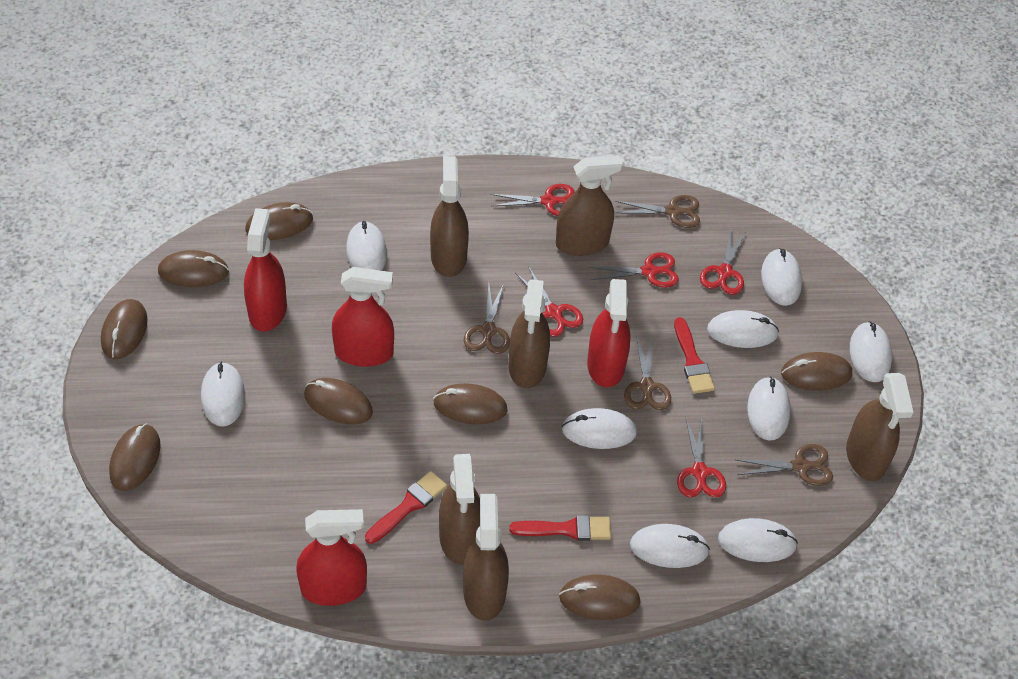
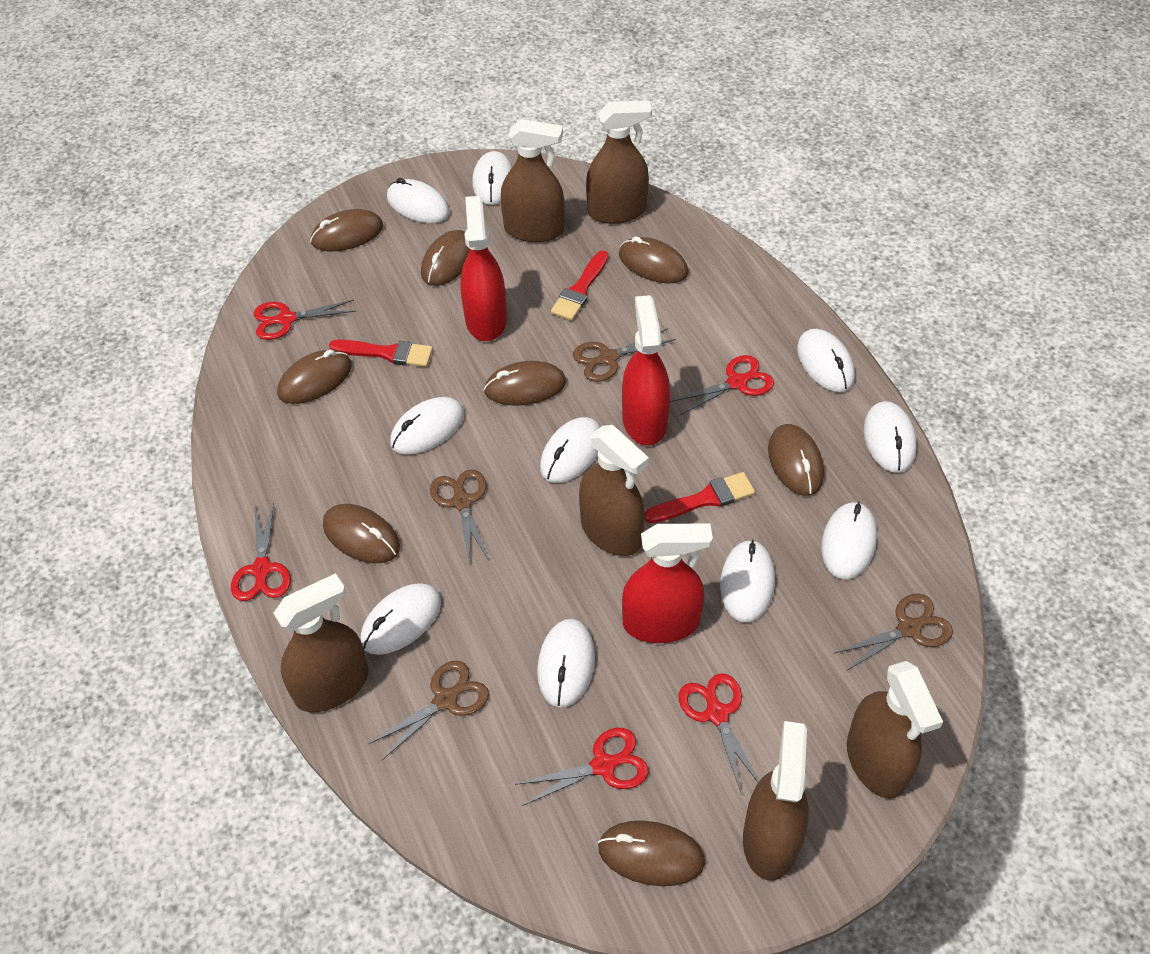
red spray bottle: 4 -> 3
white mouse: 9 -> 10

